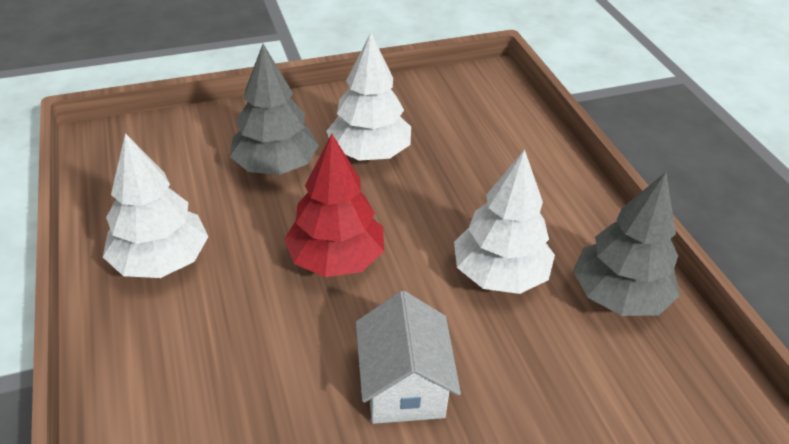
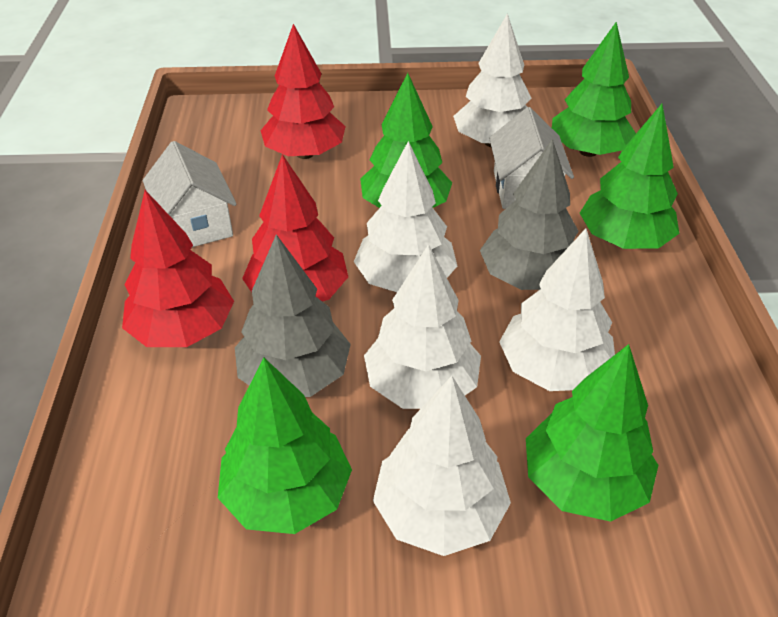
green tree: 0 -> 5
red tree: 1 -> 3
white house: 1 -> 2
white tree: 3 -> 5

